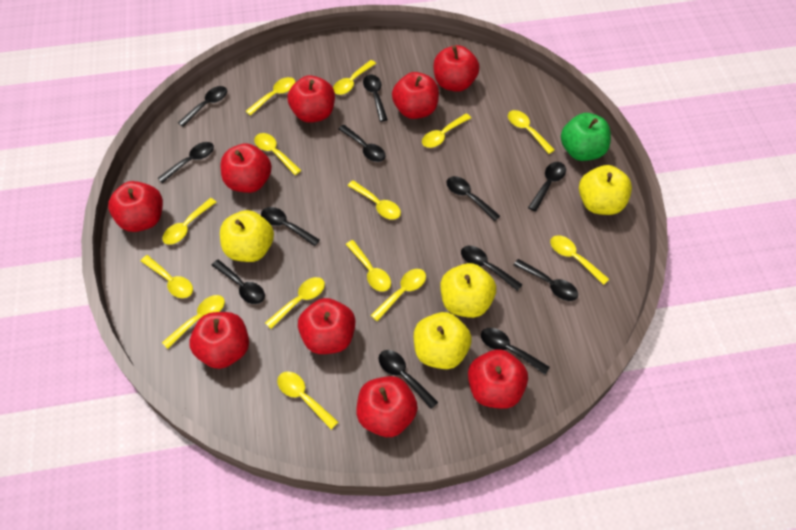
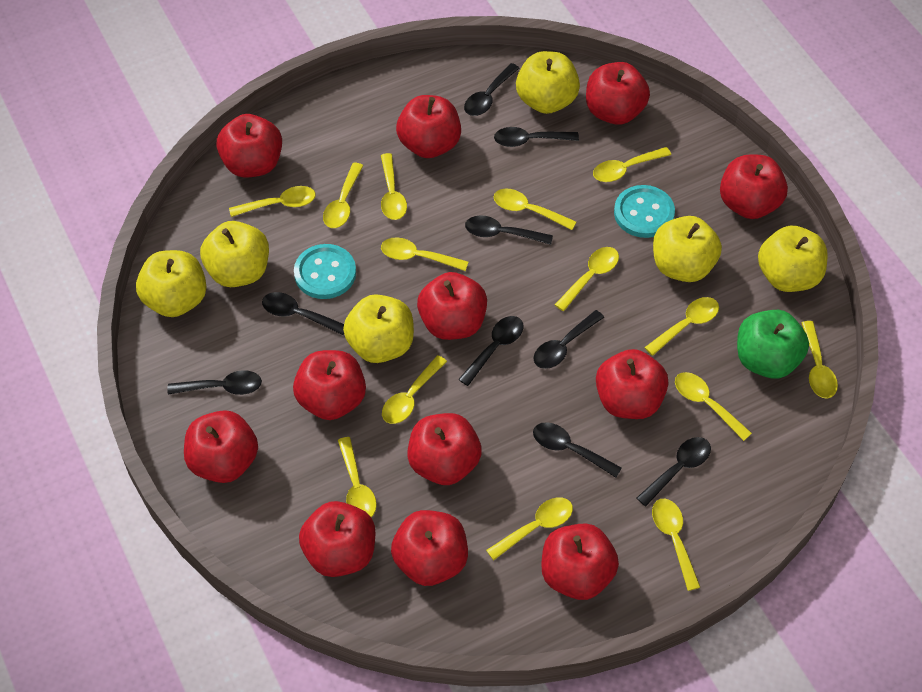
black spoon: 12 -> 9
red apple: 9 -> 12
turquoise button: 0 -> 2
yellow apple: 4 -> 6

